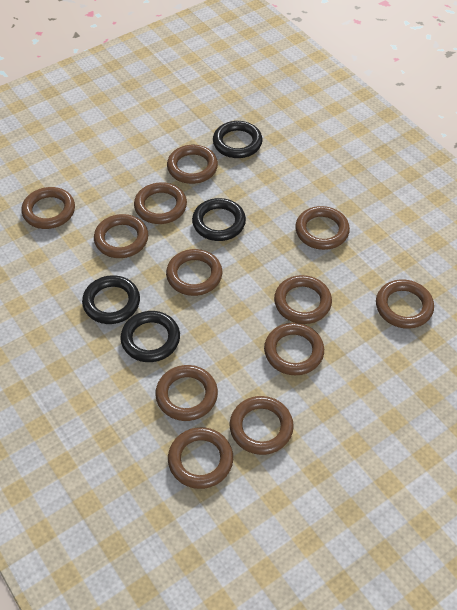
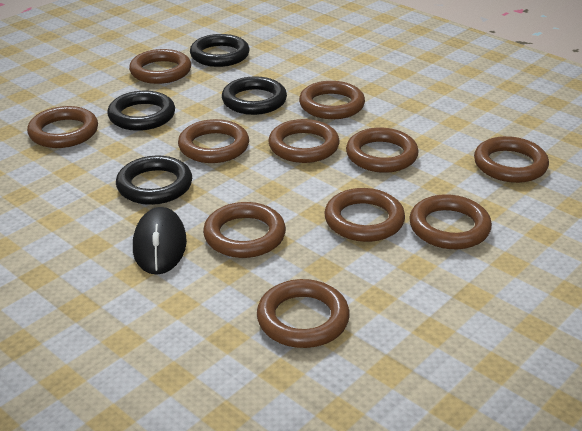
black mouse: 0 -> 1
brown ring: 12 -> 11

